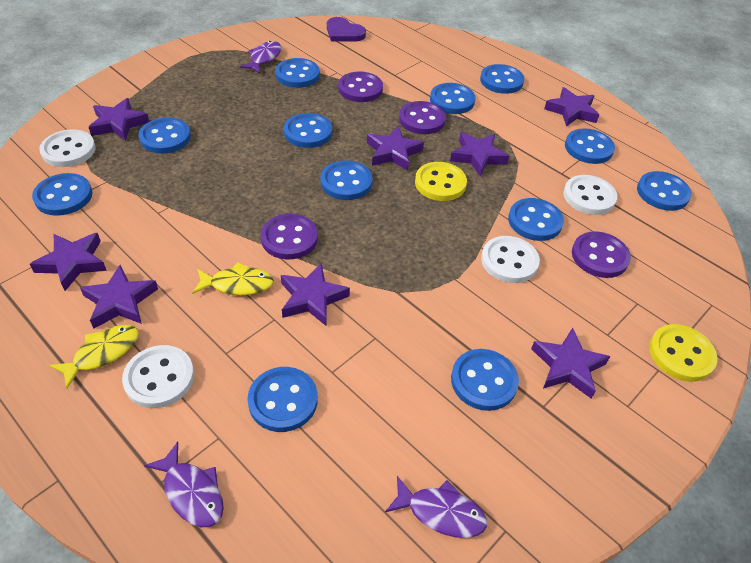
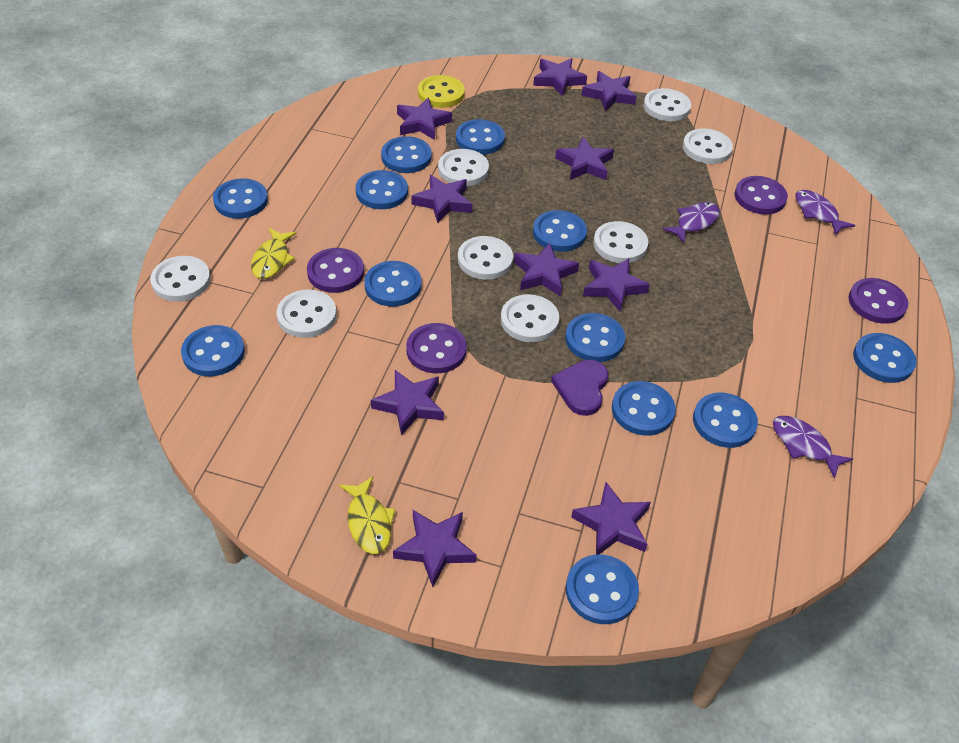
purple star: 8 -> 10
white button: 4 -> 8
yellow button: 2 -> 1

